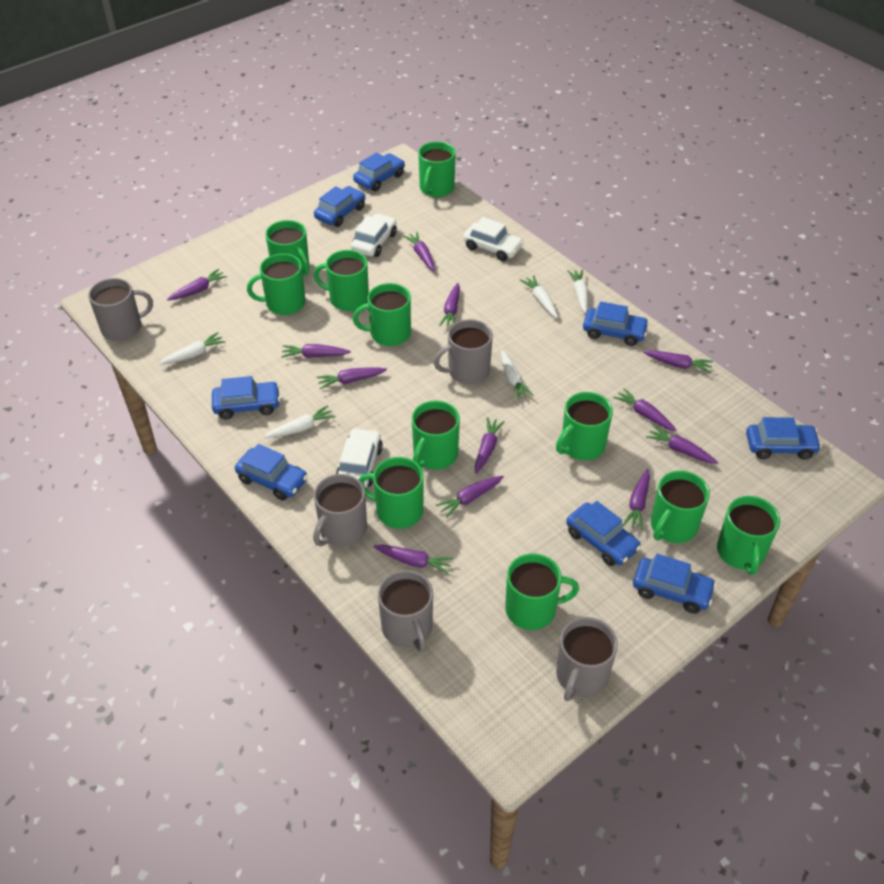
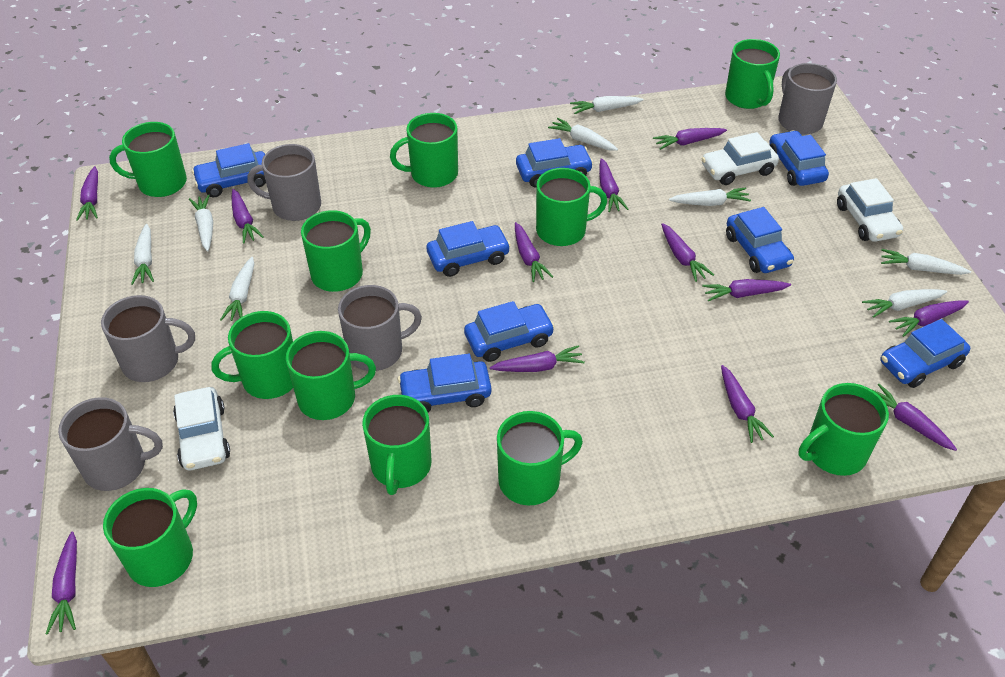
white carrot: 5 -> 8

